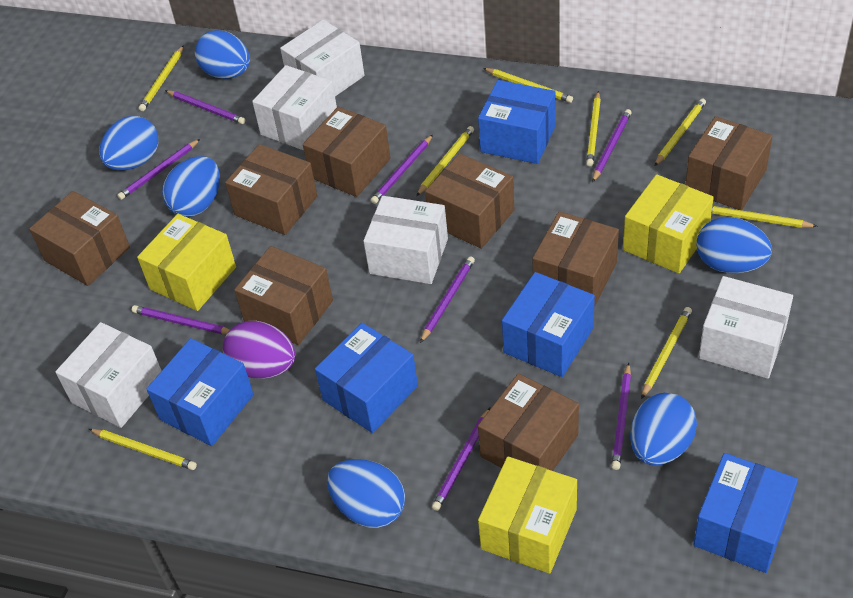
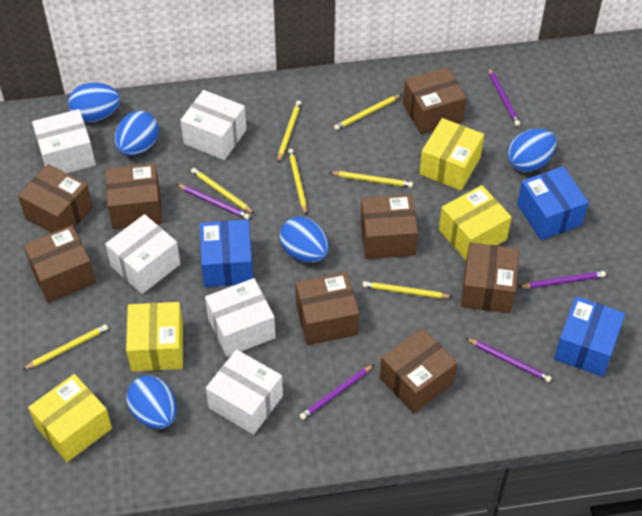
blue box: 5 -> 3
blue egg: 6 -> 5
purple egg: 1 -> 0
purple pencil: 8 -> 5
yellow box: 3 -> 4
yellow pencil: 8 -> 7

